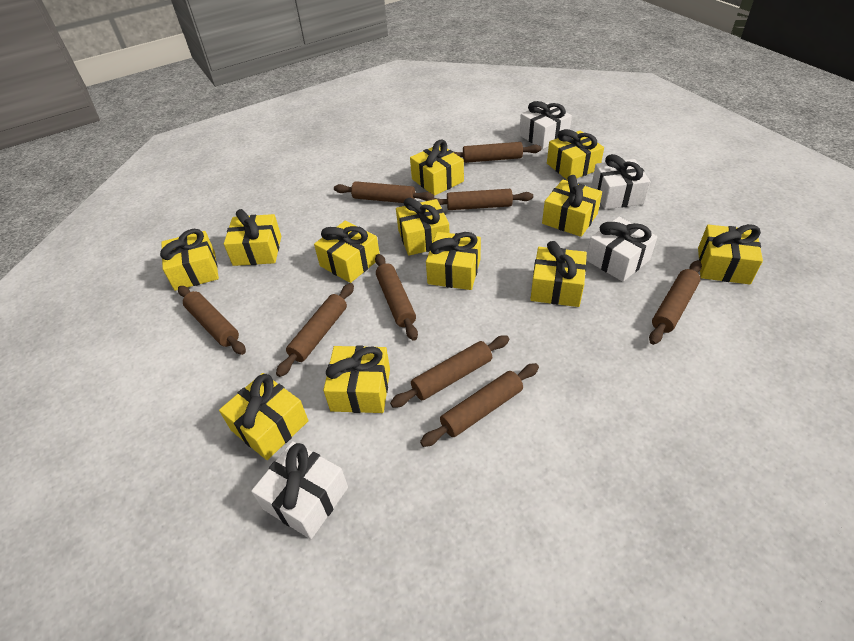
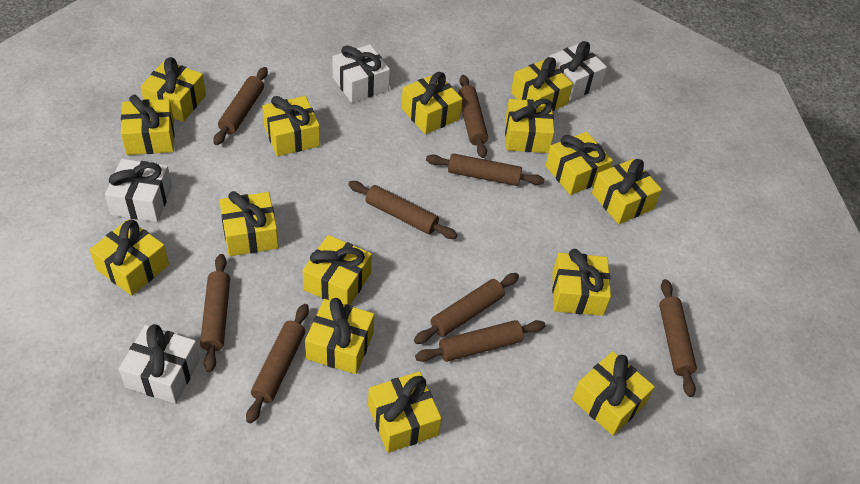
yellow gift: 12 -> 15

